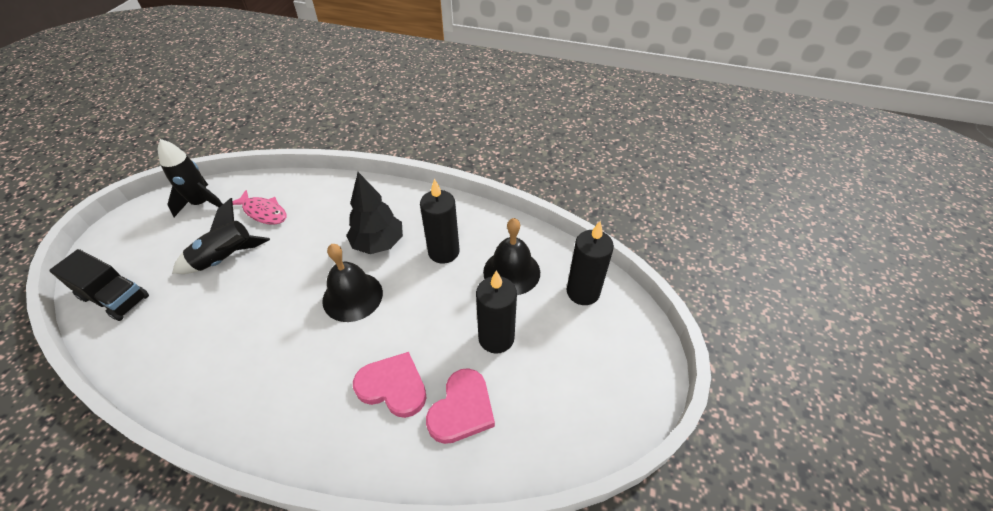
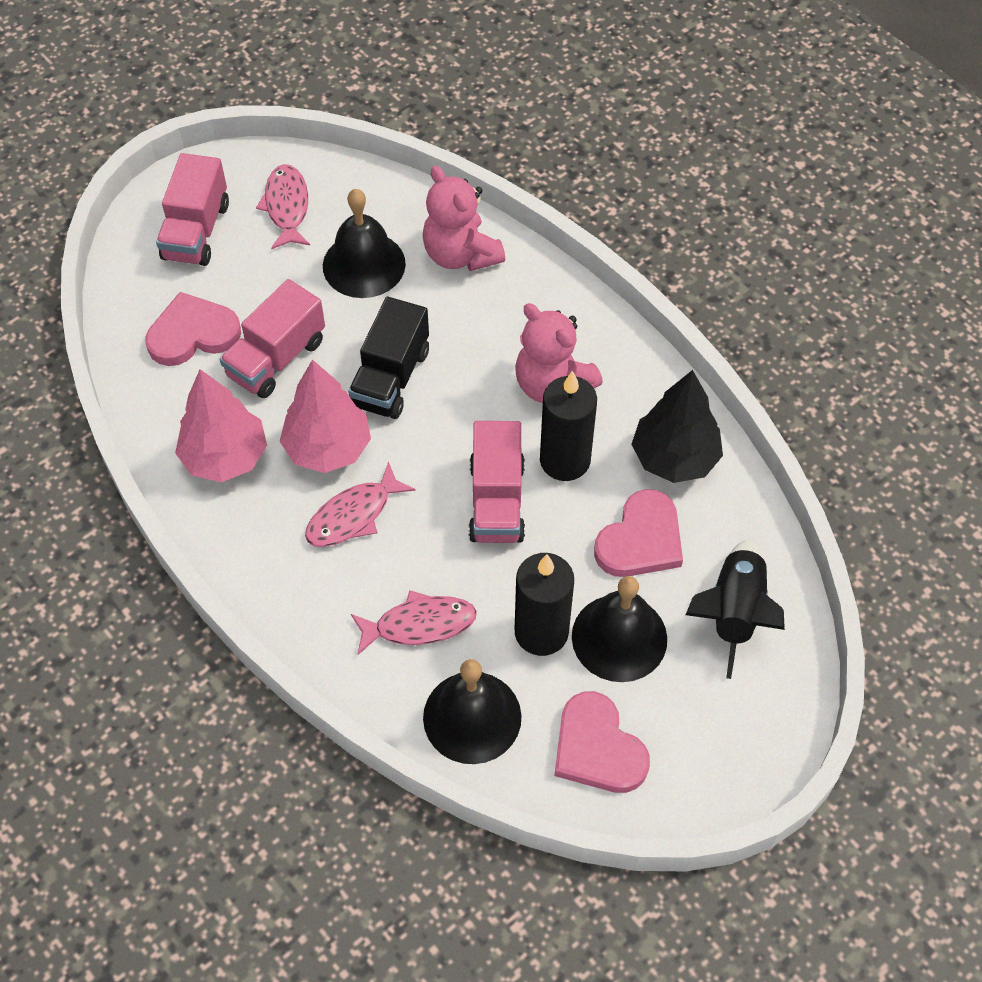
black bell: 2 -> 3
black candle: 3 -> 2
black rocket: 2 -> 1
pink fish: 1 -> 3
pink heart: 2 -> 3
pink teddy bear: 0 -> 2
pink tree: 0 -> 2
pink truck: 0 -> 3

